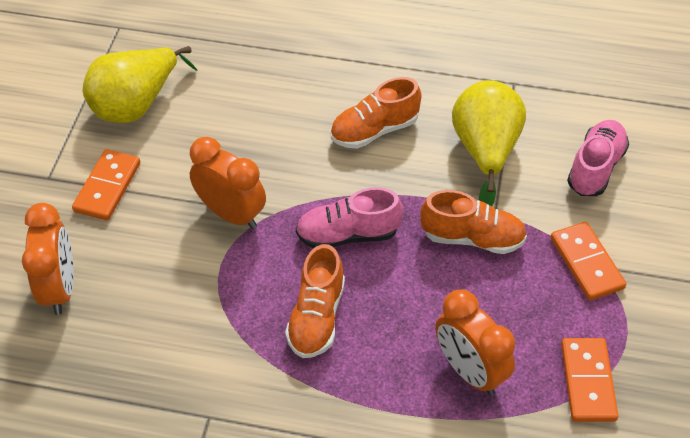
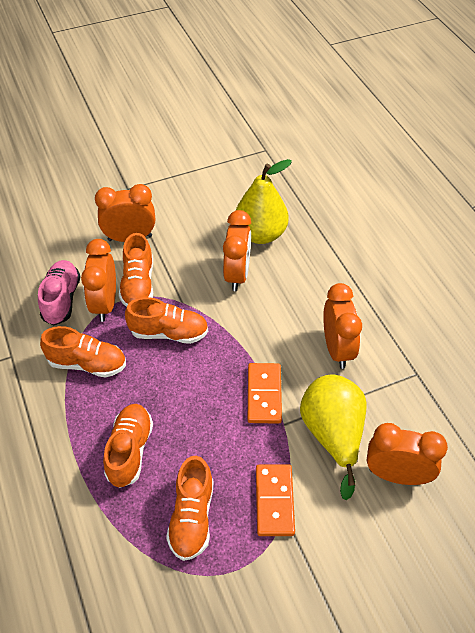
orange clock: 3 -> 5
orange domino: 3 -> 2
orange shoe: 3 -> 5
pink shoe: 2 -> 1

